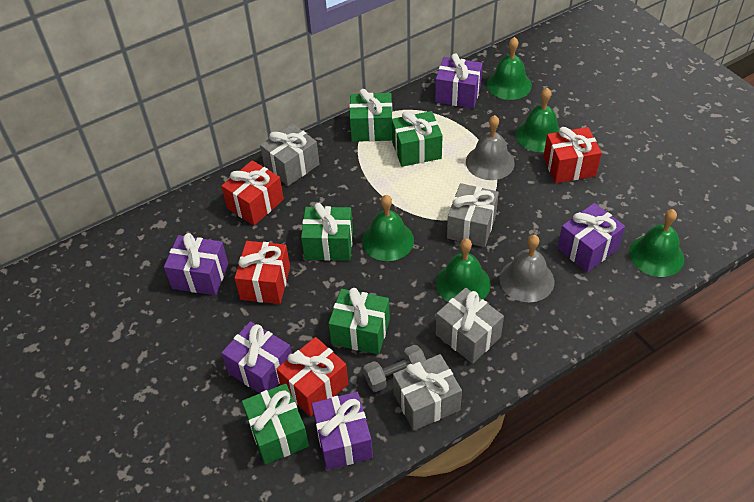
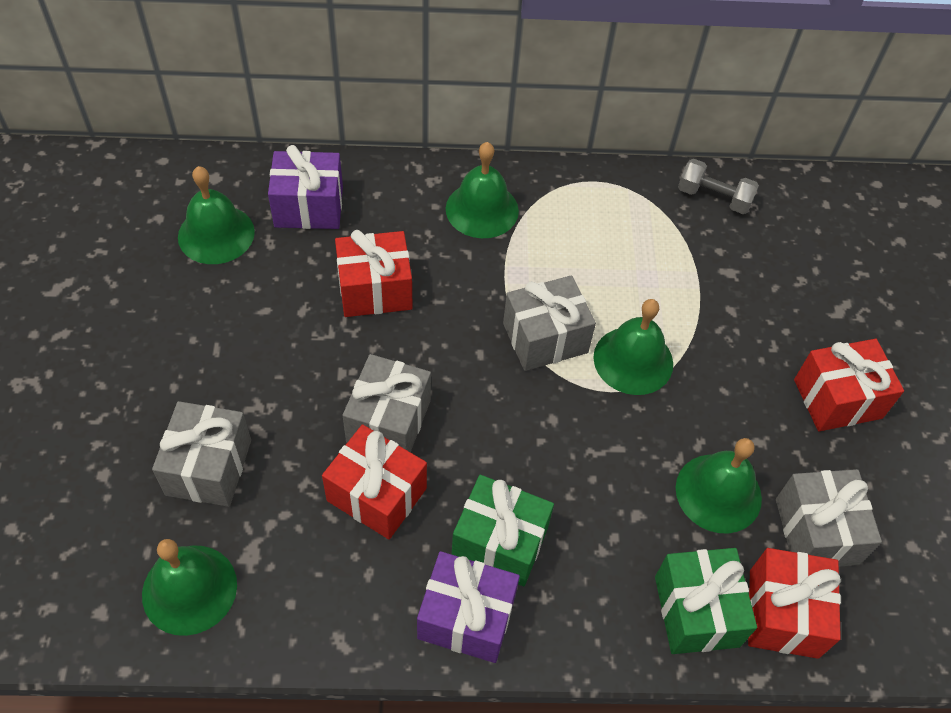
green gift: 5 -> 2
grey bell: 2 -> 0
purple gift: 5 -> 2

